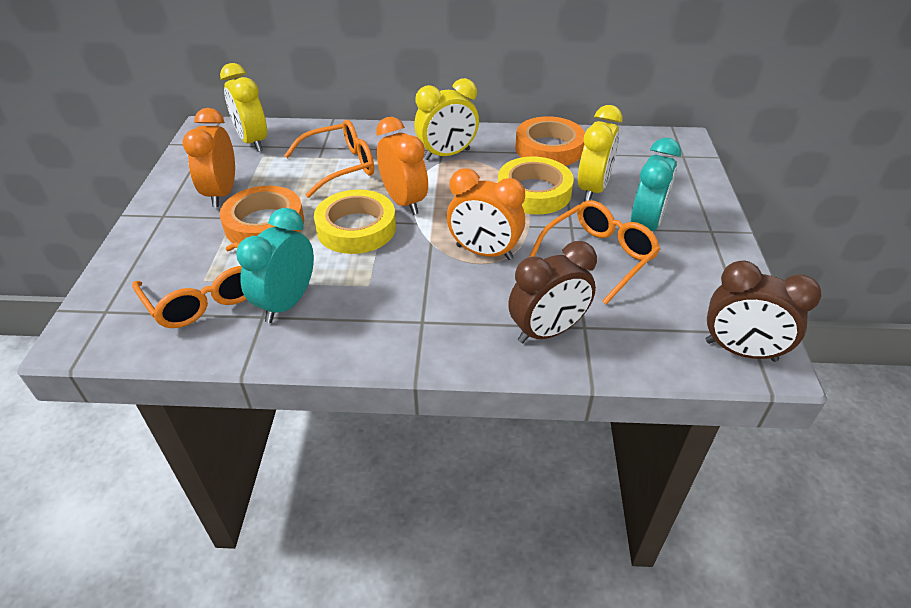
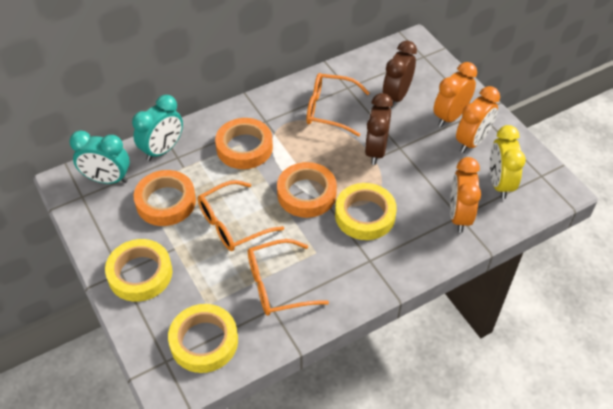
orange tape: 2 -> 3
yellow clock: 3 -> 1
yellow tape: 2 -> 3

